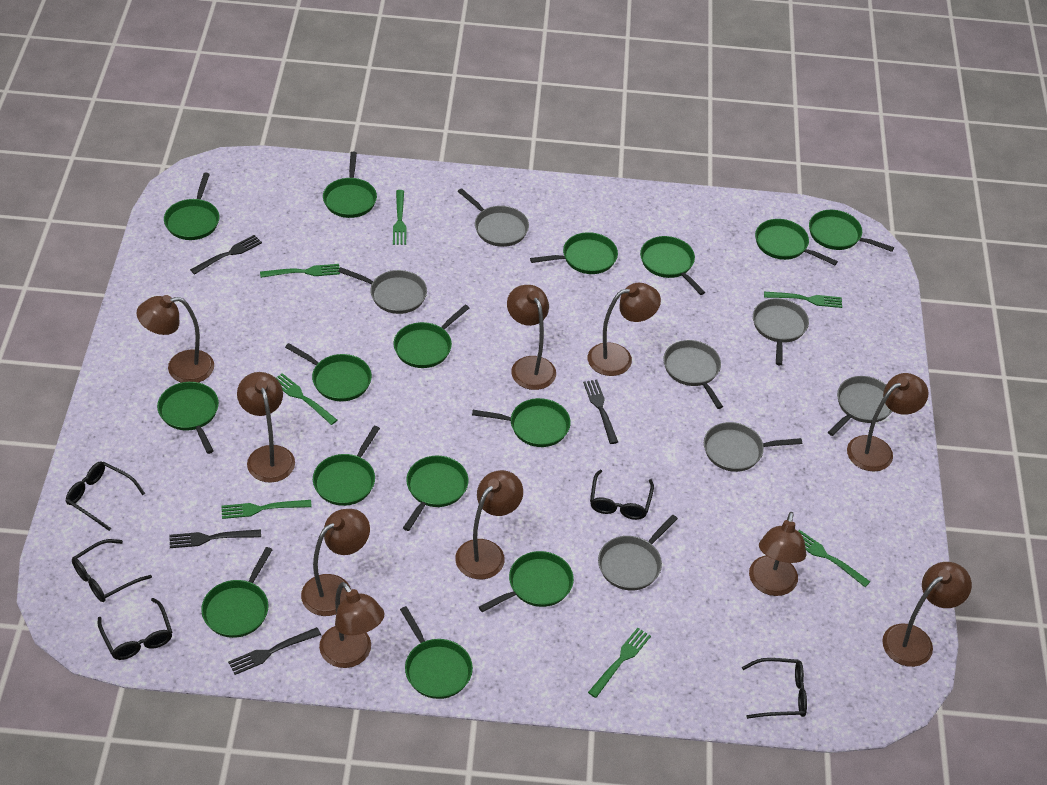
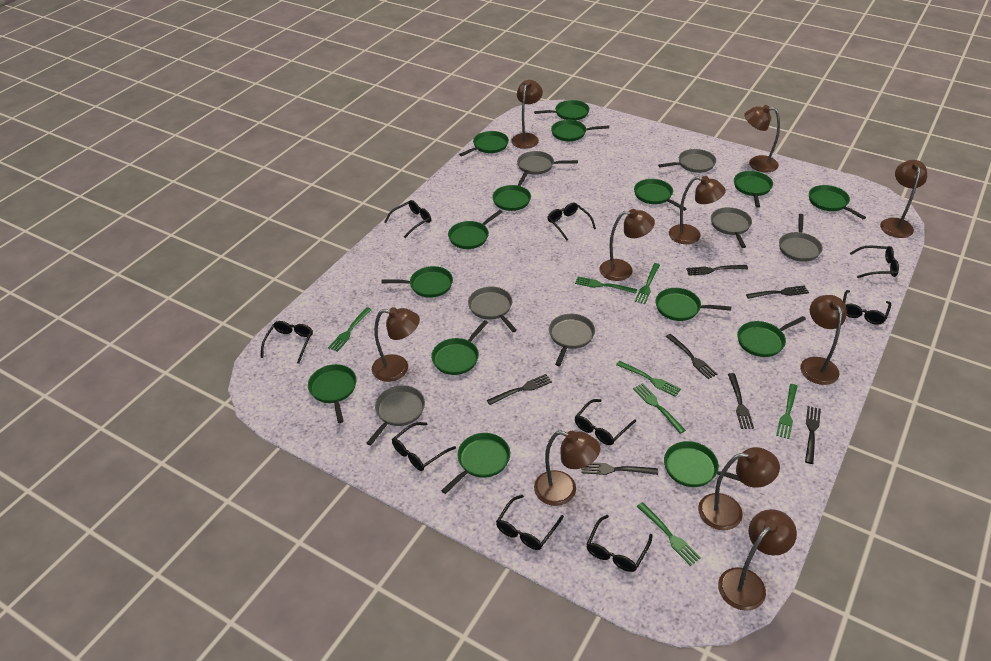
black fork: 4 -> 7
black glasses: 5 -> 9

